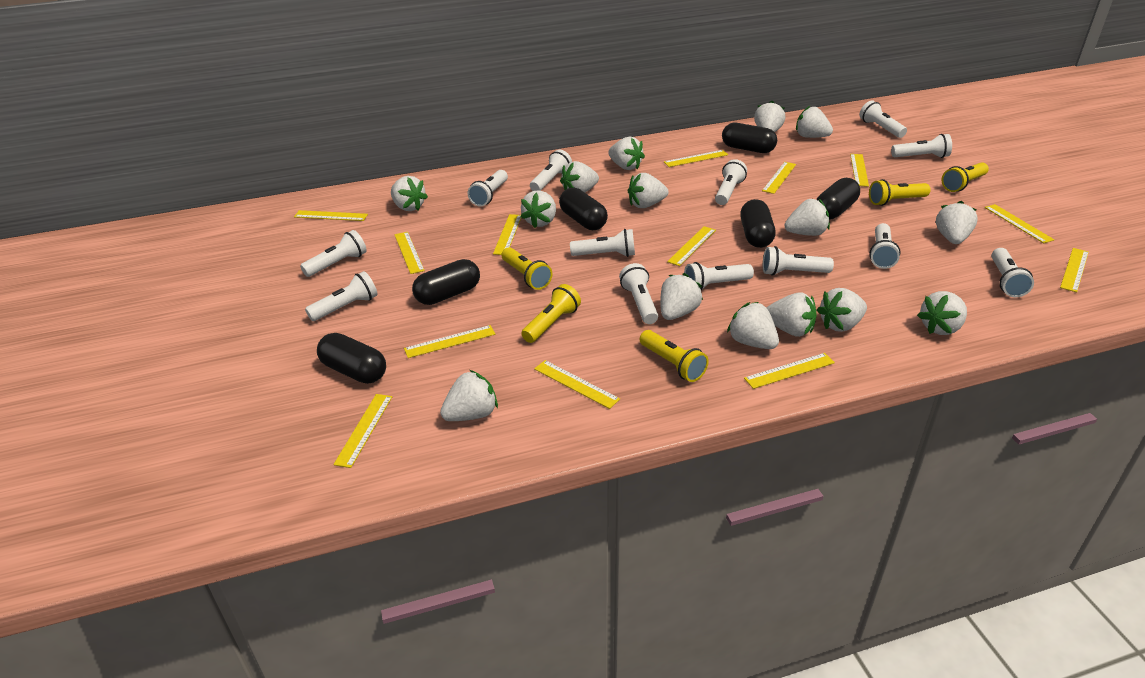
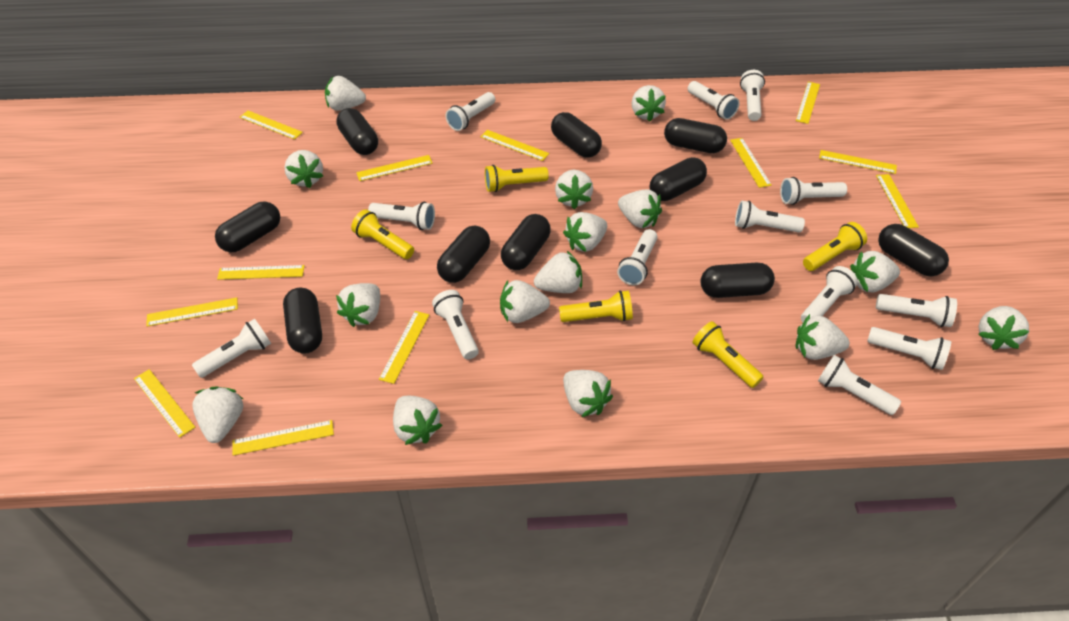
black capsule: 6 -> 10
yellow ruler: 13 -> 12

